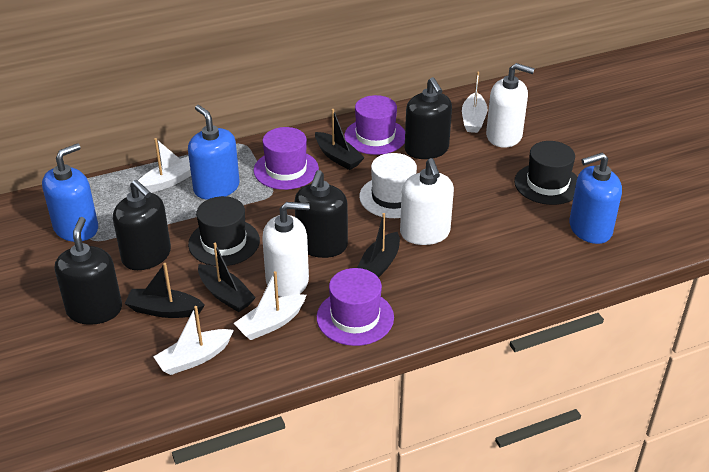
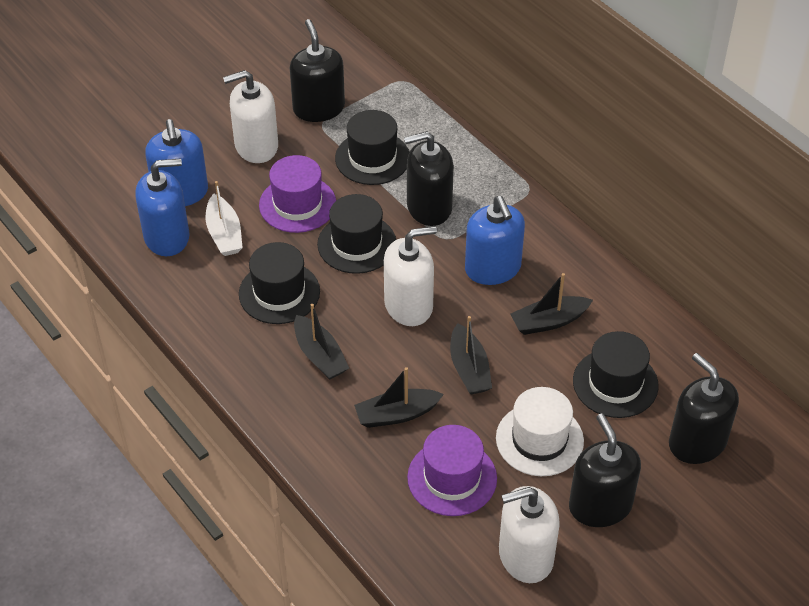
black hat: 2 -> 4
purple hat: 3 -> 2
white boat: 4 -> 1

